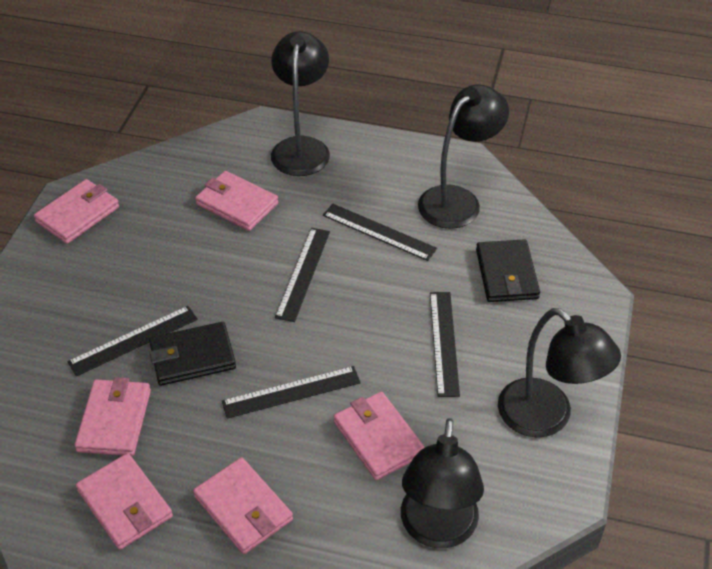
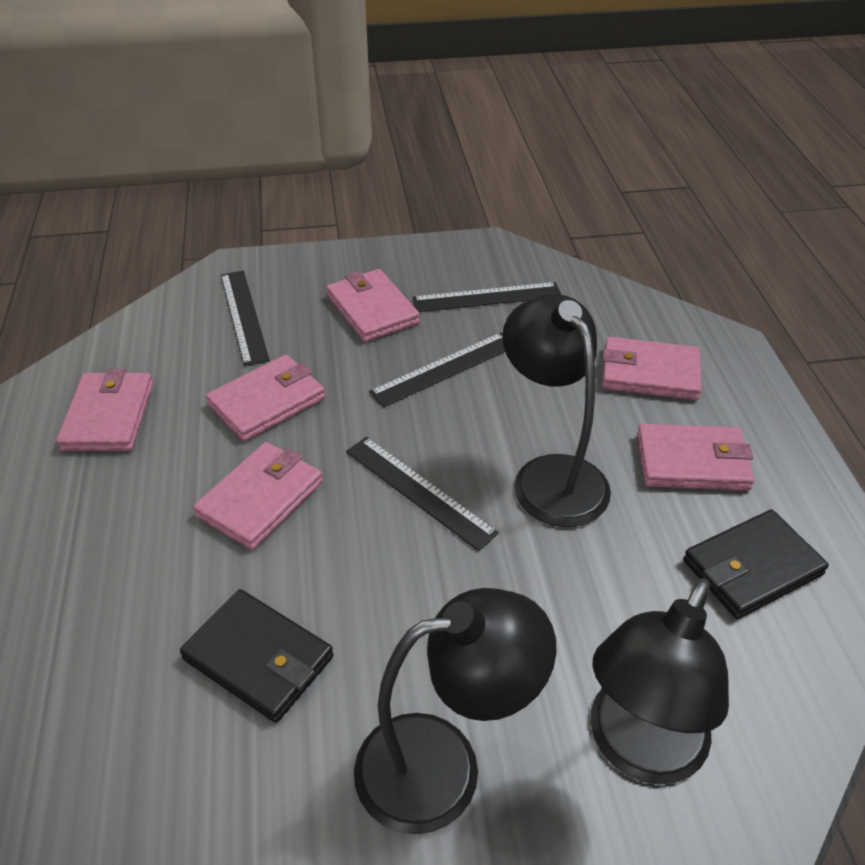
black lamp: 4 -> 3
black ruler: 5 -> 4

